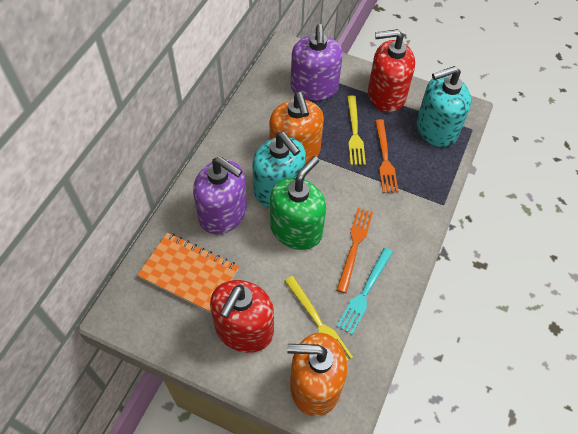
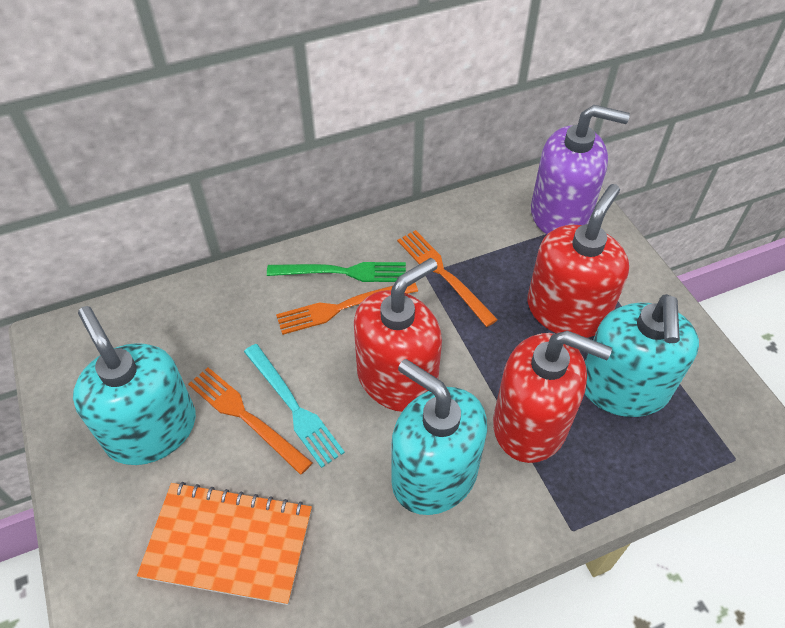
green fork: 0 -> 1
green soap dispenser: 1 -> 0
orange fork: 2 -> 3
orange soap dispenser: 2 -> 0
purple soap dispenser: 2 -> 1
red soap dispenser: 2 -> 3
turquoise soap dispenser: 2 -> 3
yellow fork: 2 -> 0

